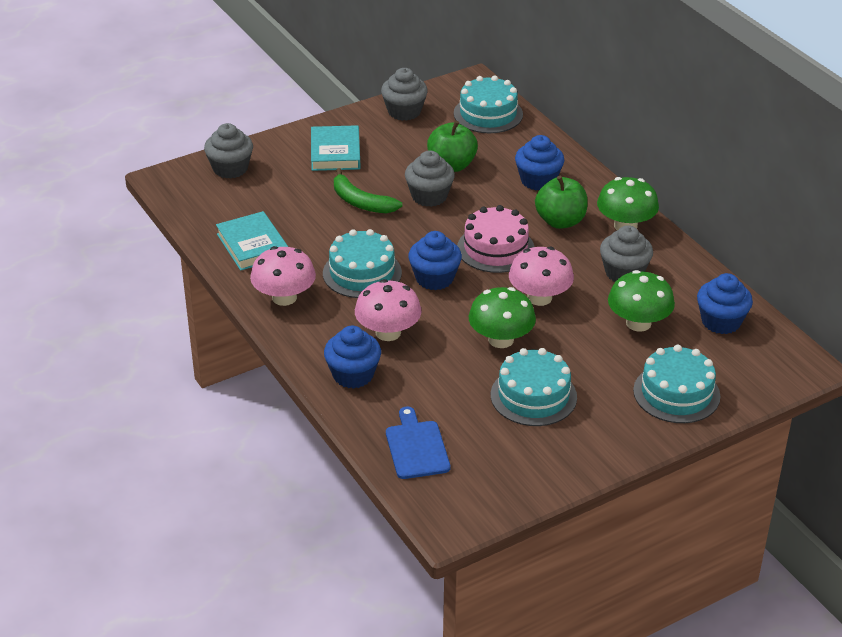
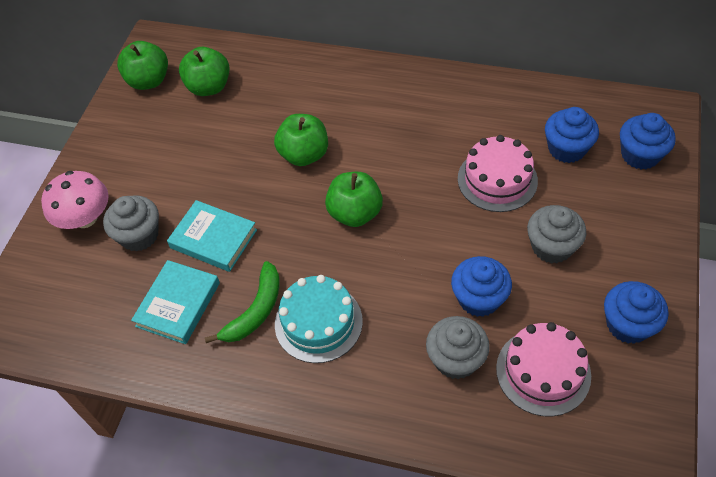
blue cutting board: 1 -> 0
green apple: 2 -> 4
green mushroom: 3 -> 0
grey cupcake: 4 -> 3
pink cake: 1 -> 2
pink mushroom: 3 -> 1
turquoise cake: 4 -> 1

